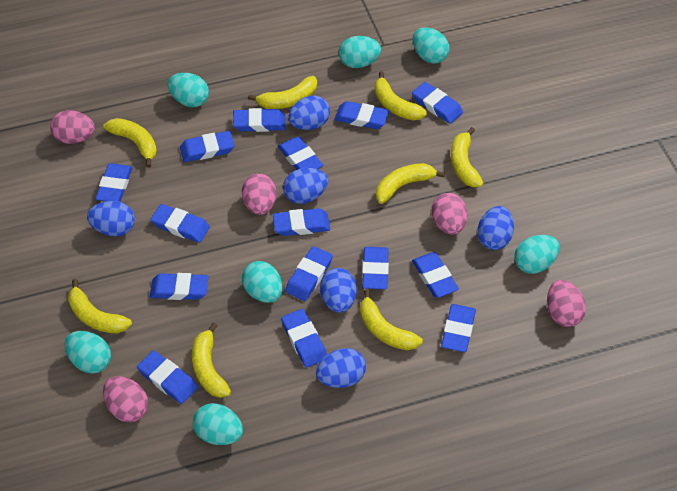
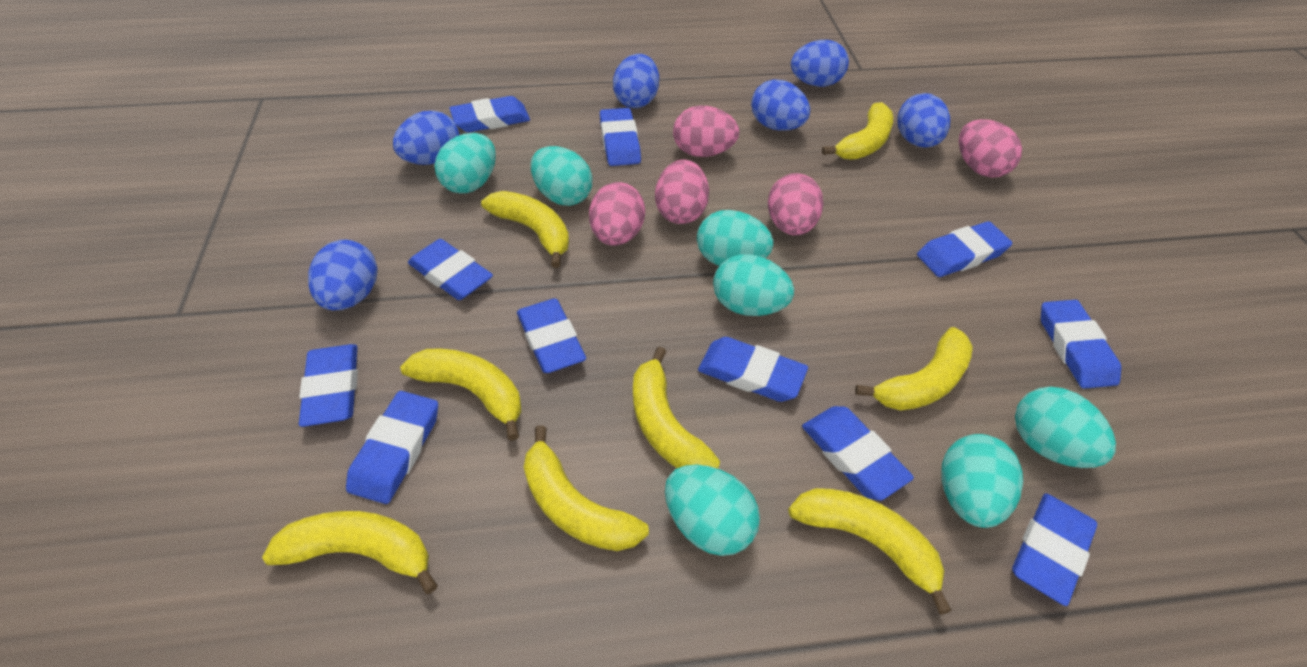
blue eraser: 15 -> 11

